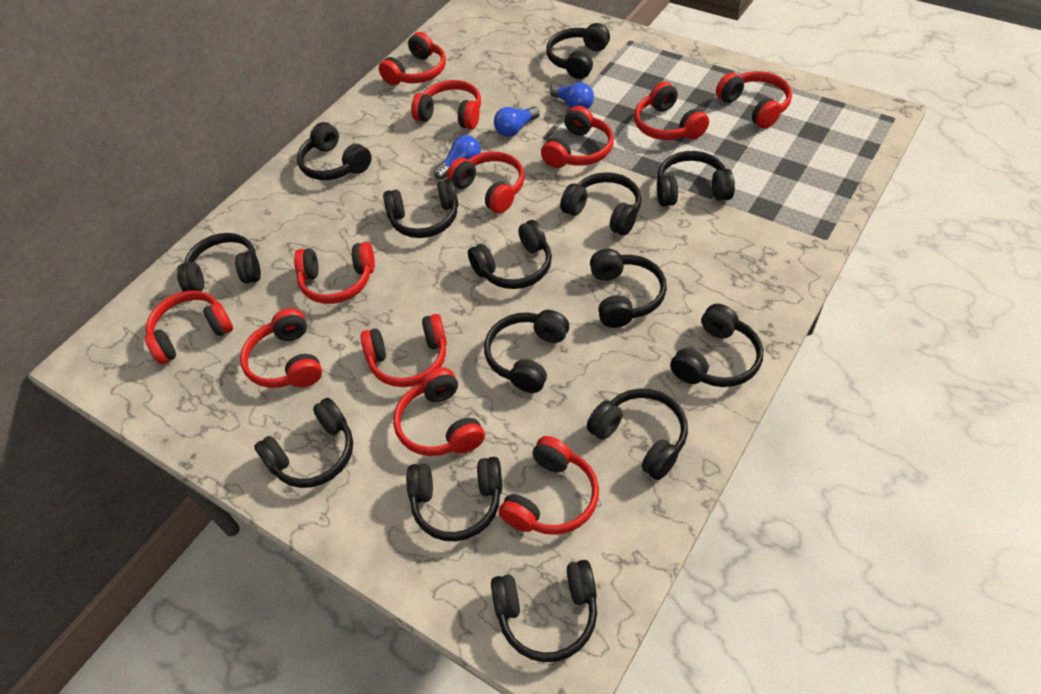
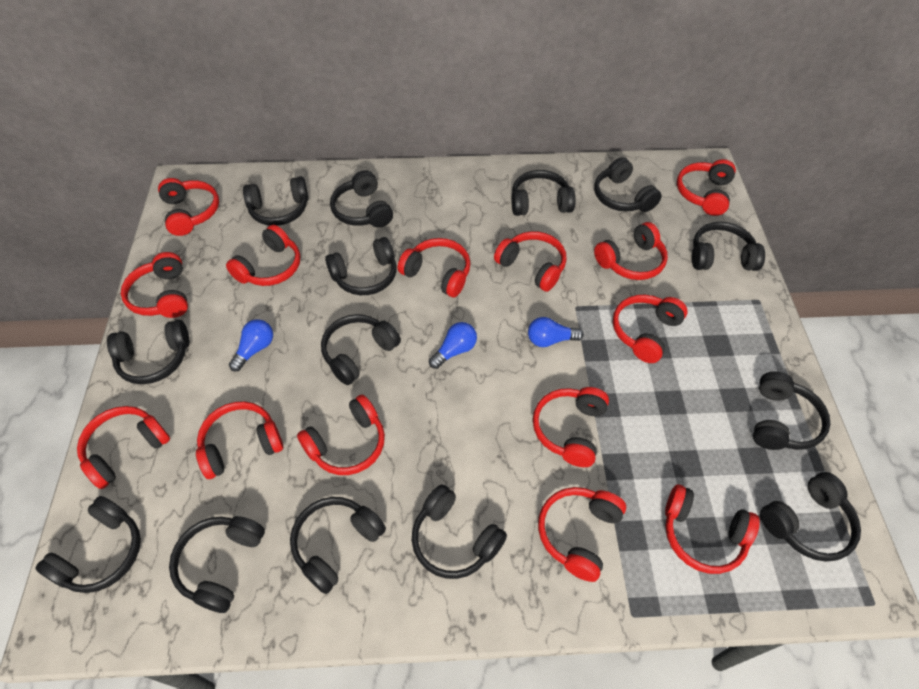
red headphones: 12 -> 14

